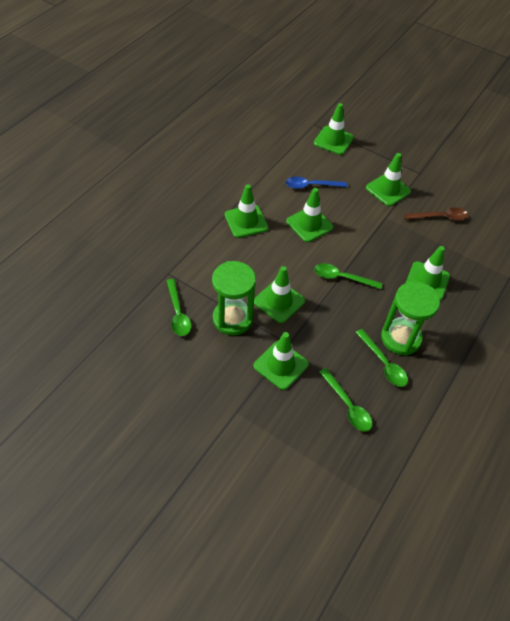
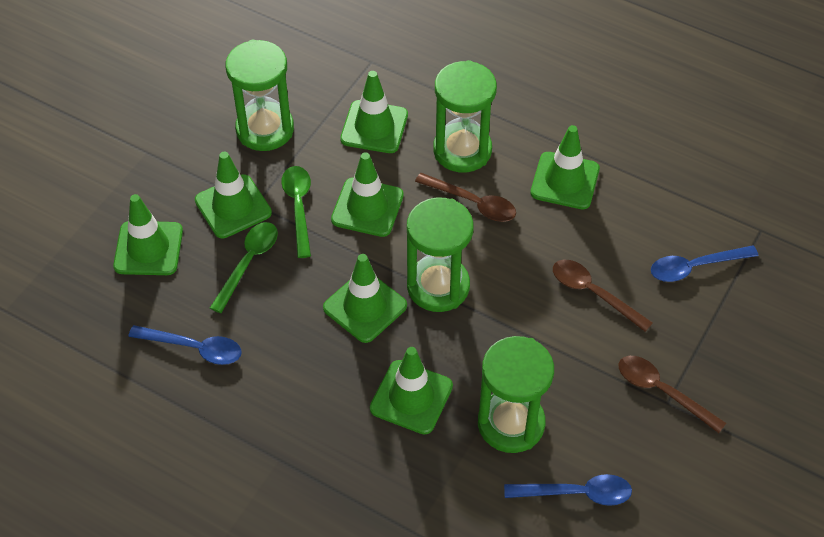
blue spoon: 1 -> 3
brown spoon: 1 -> 3
green hourglass: 2 -> 4
green spoon: 4 -> 2

